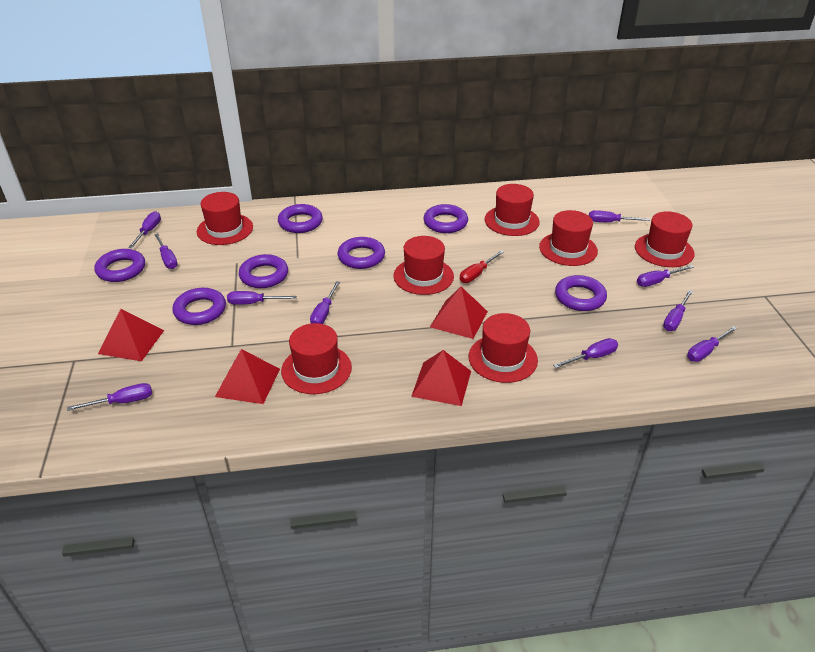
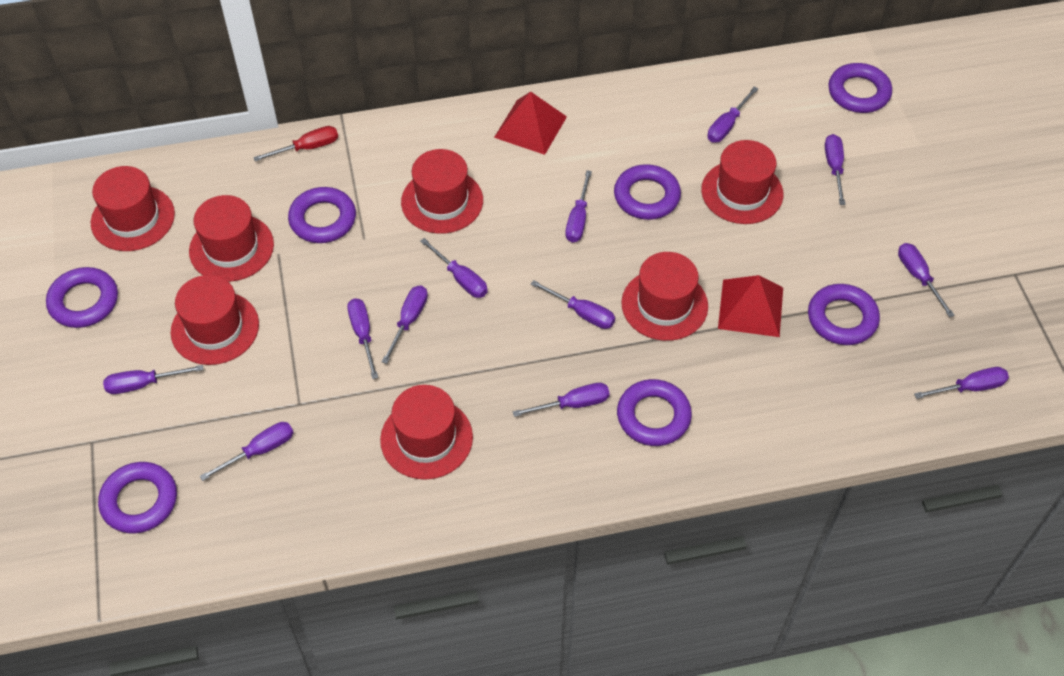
purple screwdriver: 10 -> 12
red pyramid: 4 -> 2

